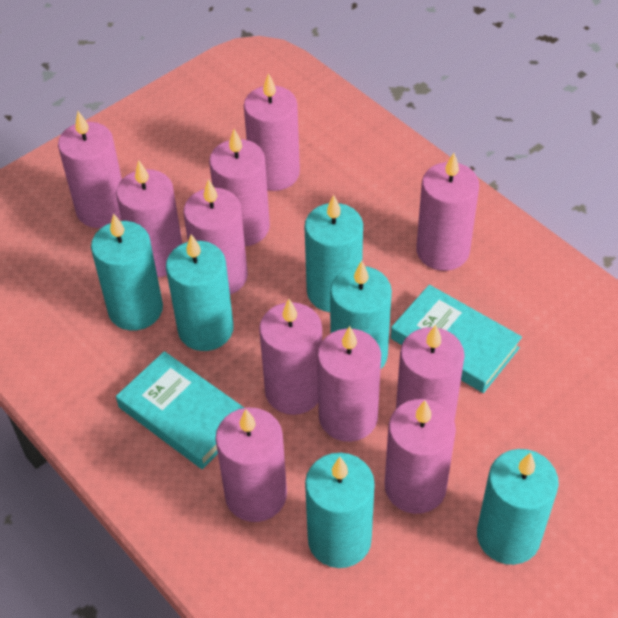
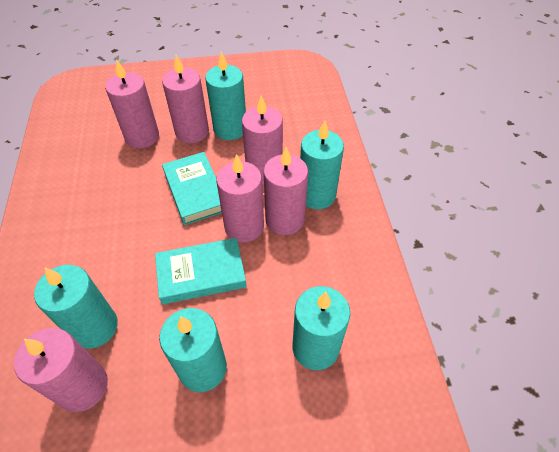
pink candle: 11 -> 6
turquoise candle: 6 -> 5

